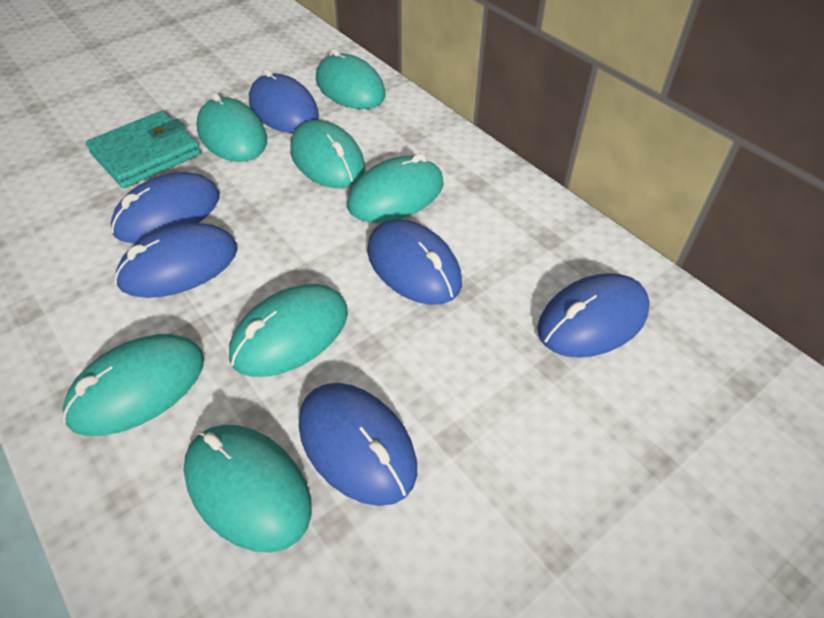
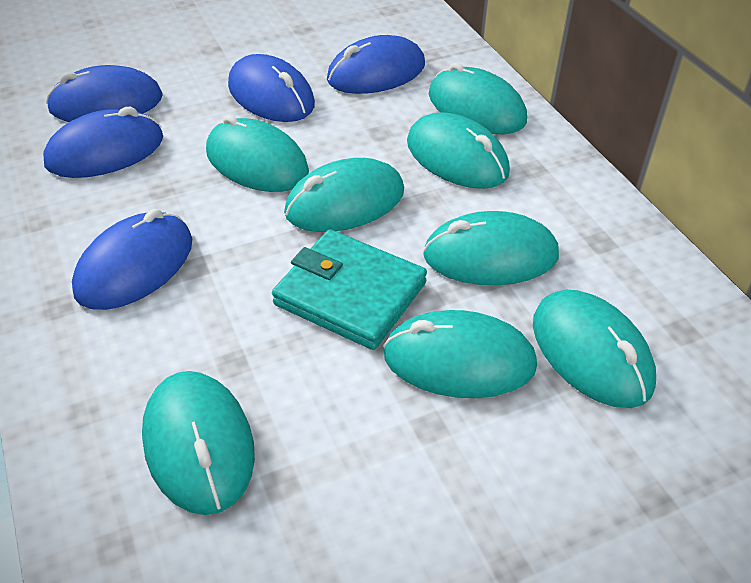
blue mouse: 6 -> 5
turquoise mouse: 7 -> 8

